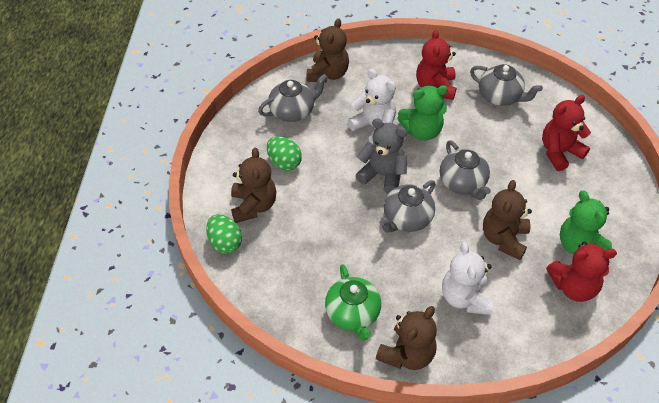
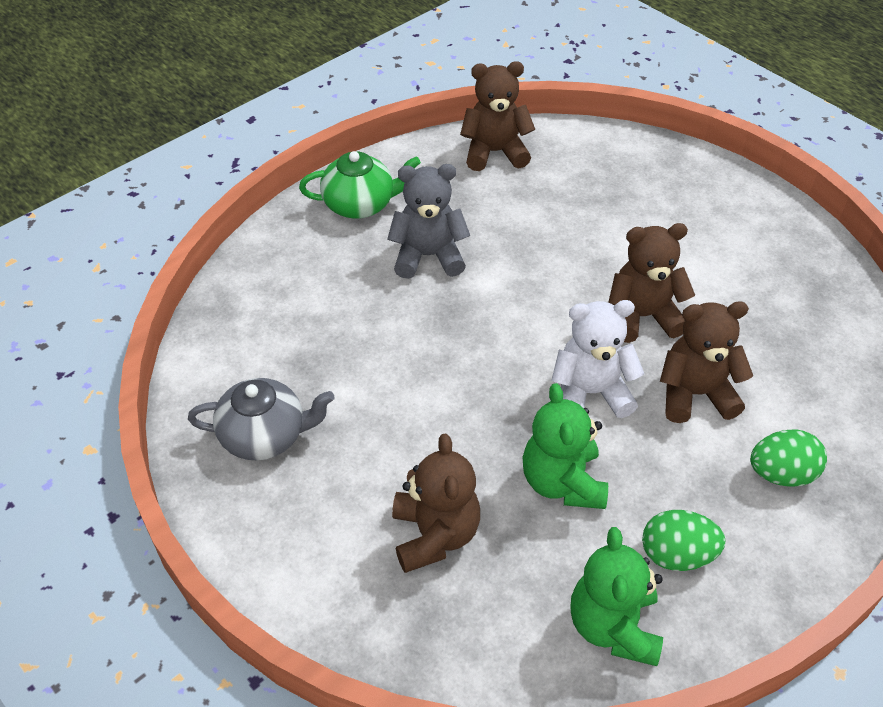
grey teapot: 4 -> 1
red teddy bear: 3 -> 0
white teddy bear: 2 -> 1

